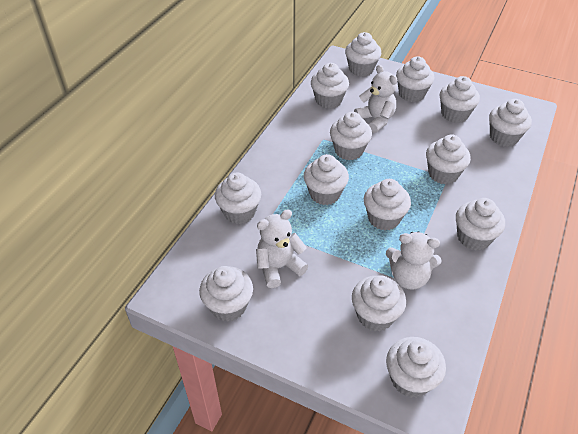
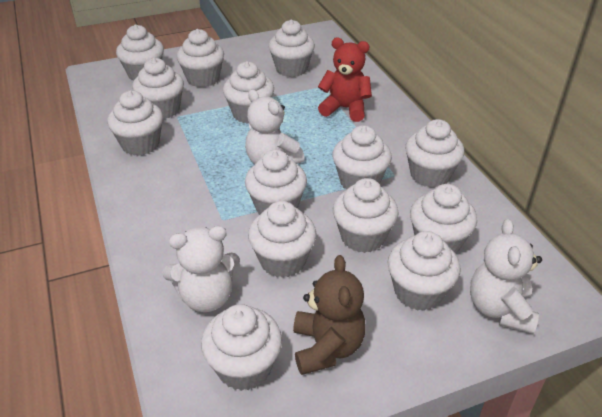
brown teddy bear: 0 -> 1
red teddy bear: 0 -> 1

